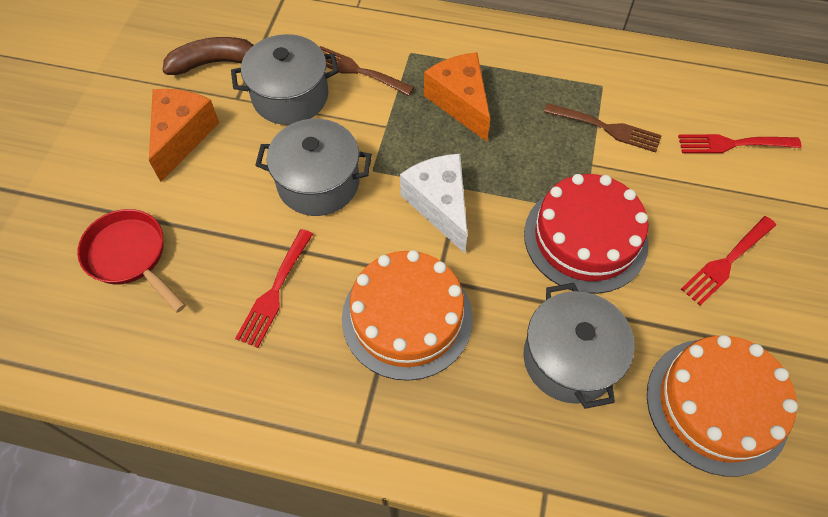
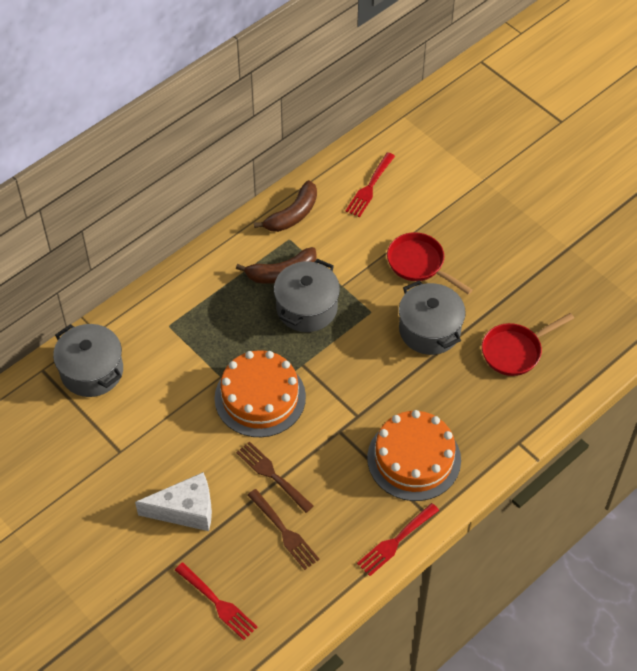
brown banana: 1 -> 2
orange cheese: 2 -> 0
red cake: 1 -> 0
red pan: 1 -> 2

